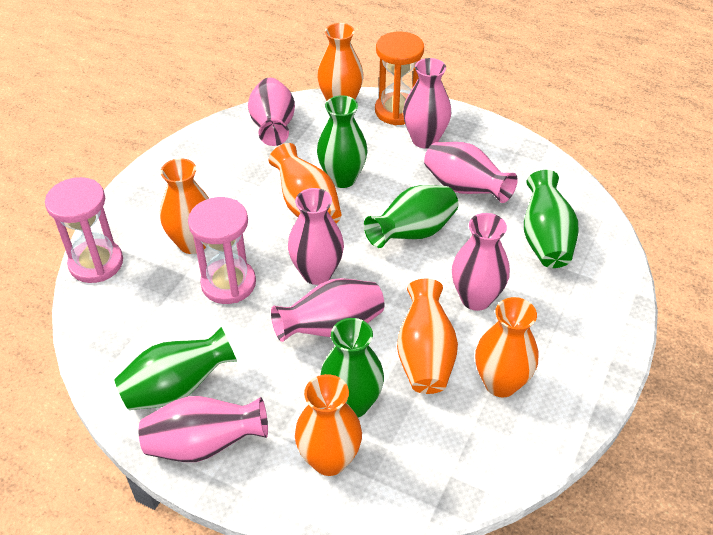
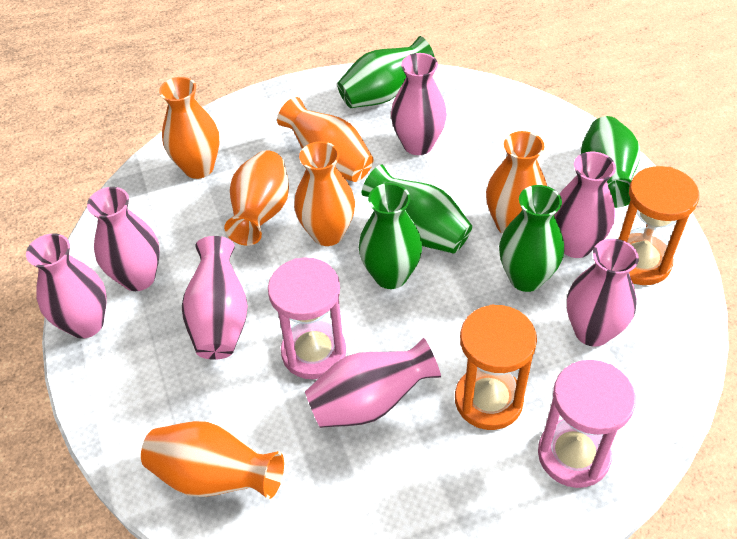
orange hourglass: 1 -> 2

